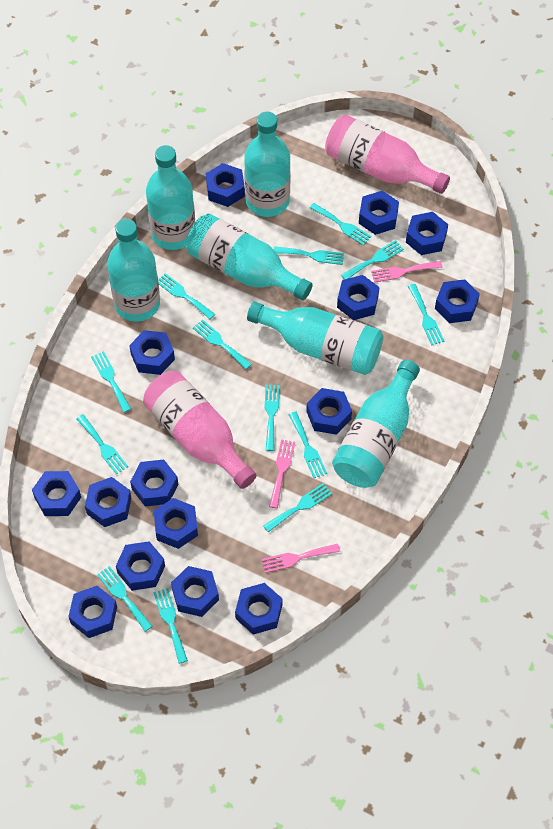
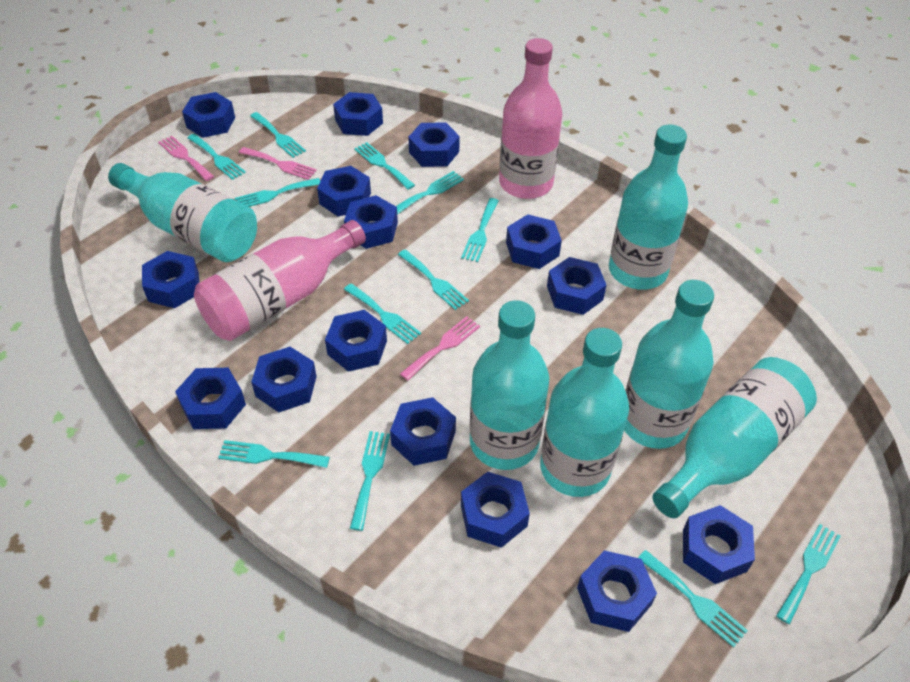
turquoise fork: 13 -> 12

